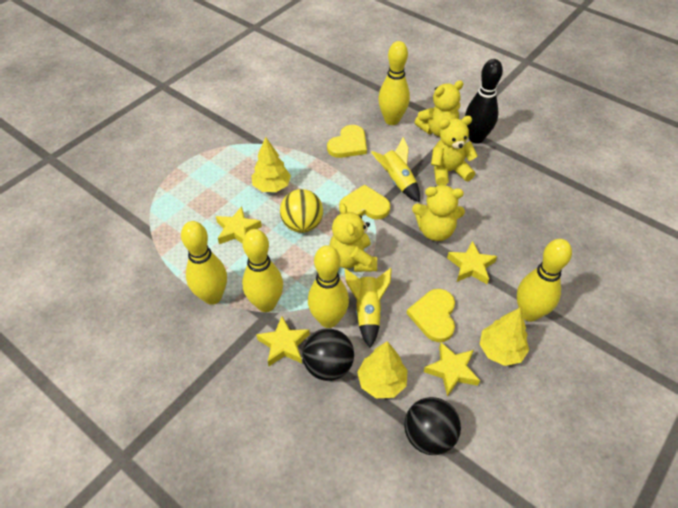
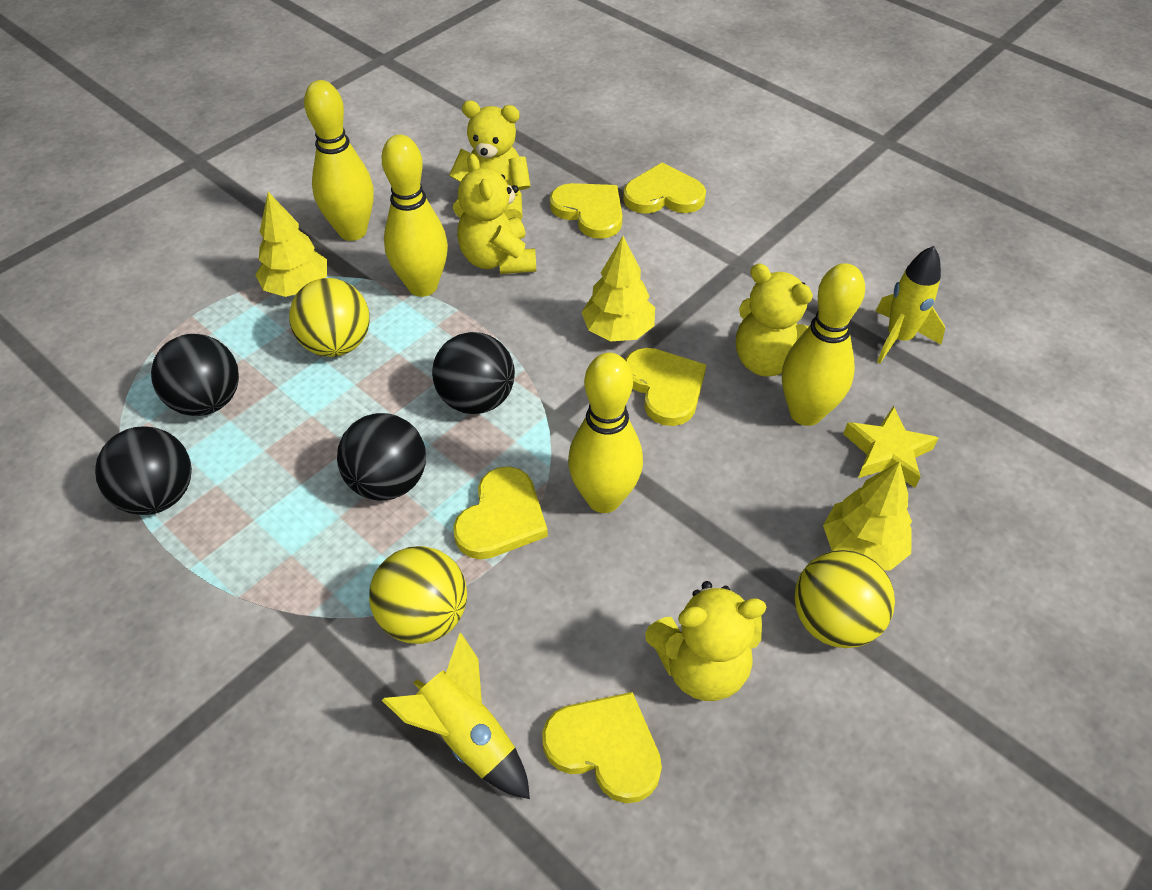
black ball: 2 -> 4
black bowling pin: 1 -> 0
yellow ball: 1 -> 3
yellow bowling pin: 5 -> 4
yellow heart: 3 -> 5
yellow star: 4 -> 1

